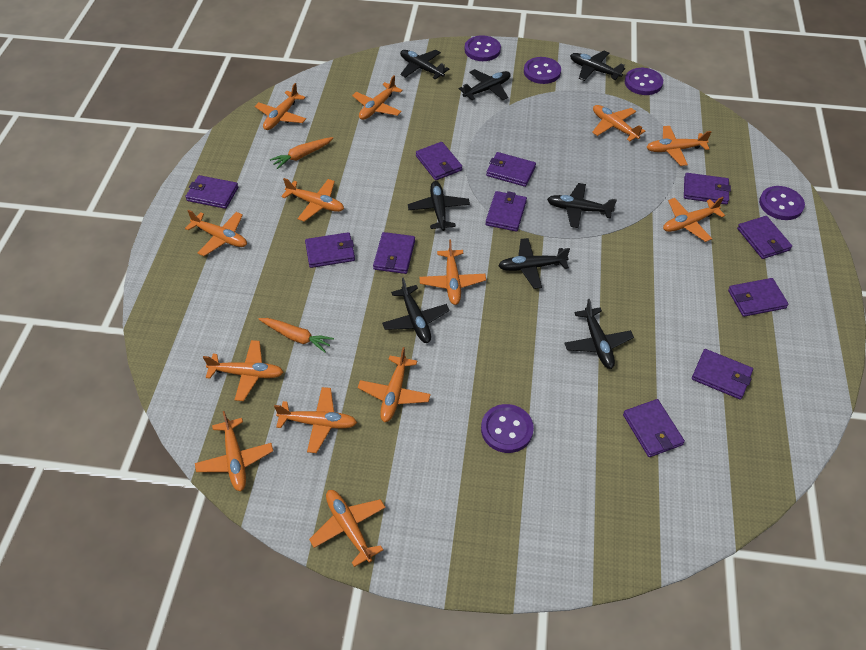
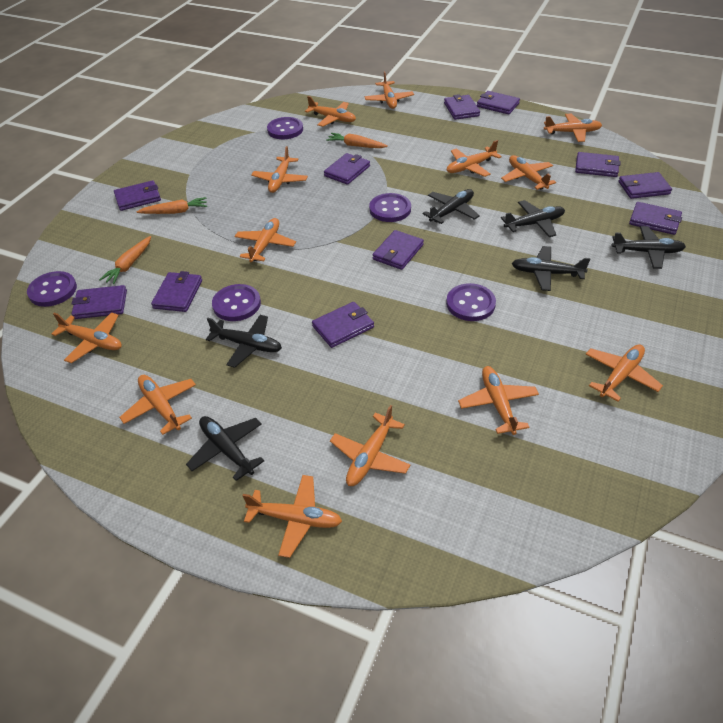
black plane: 8 -> 6
orange carrot: 2 -> 3

